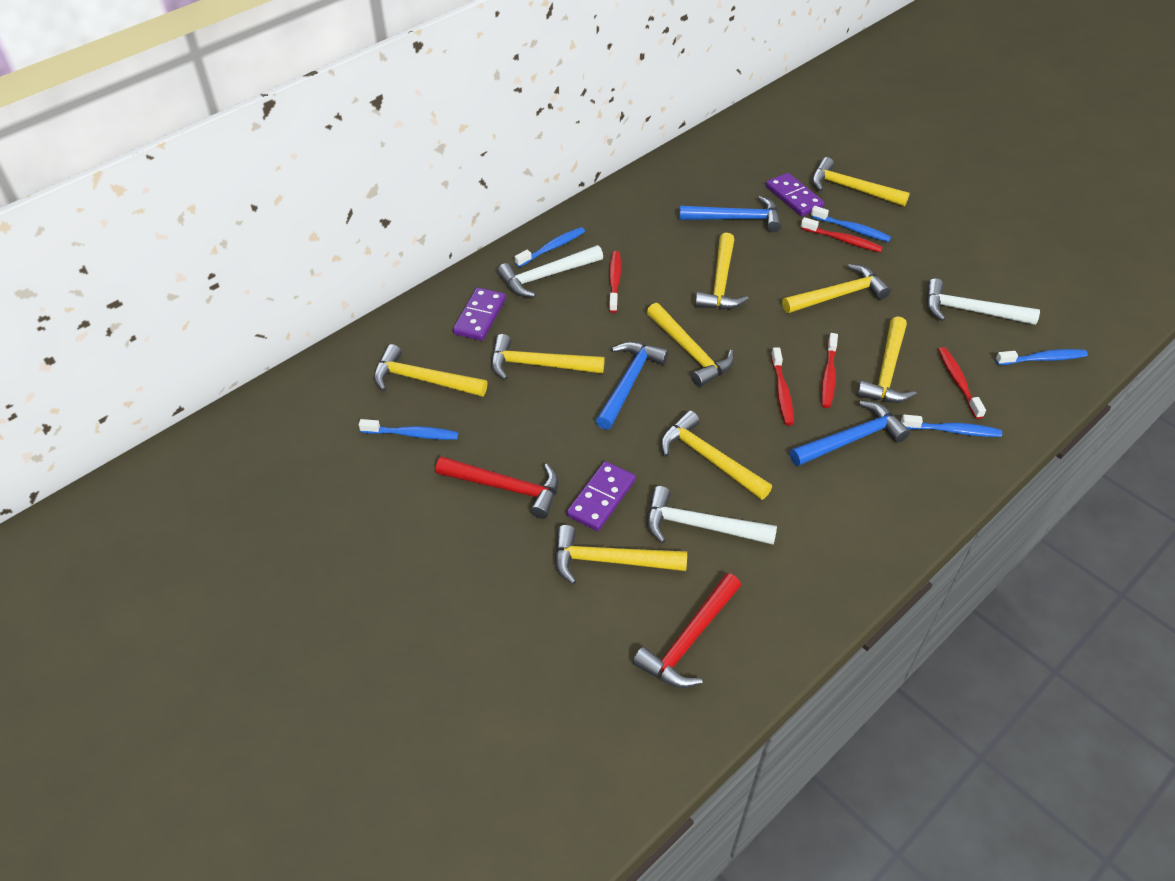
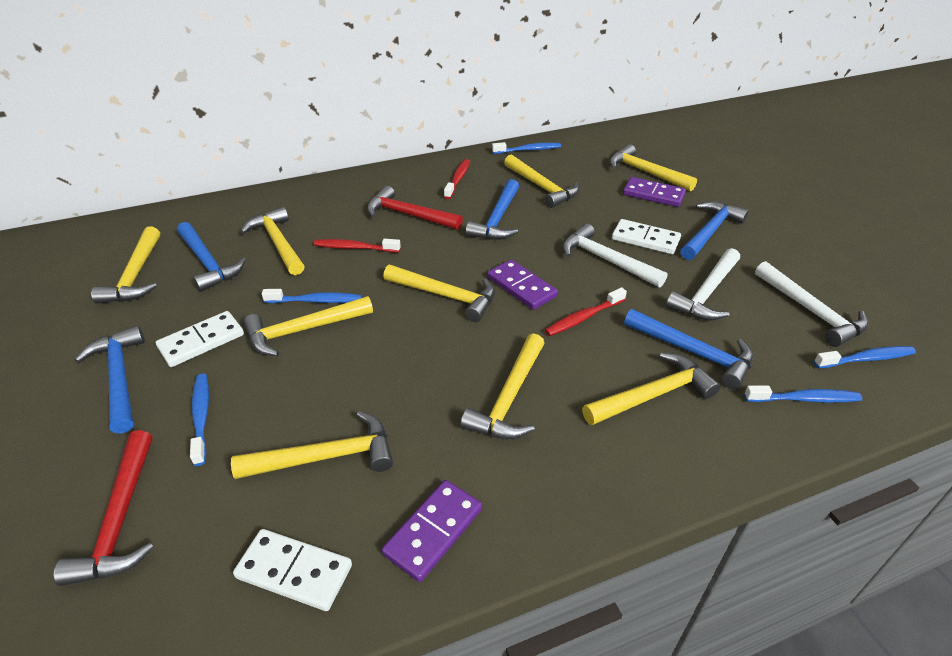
blue hammer: 3 -> 5
red toothbrush: 5 -> 3
white domino: 0 -> 3

